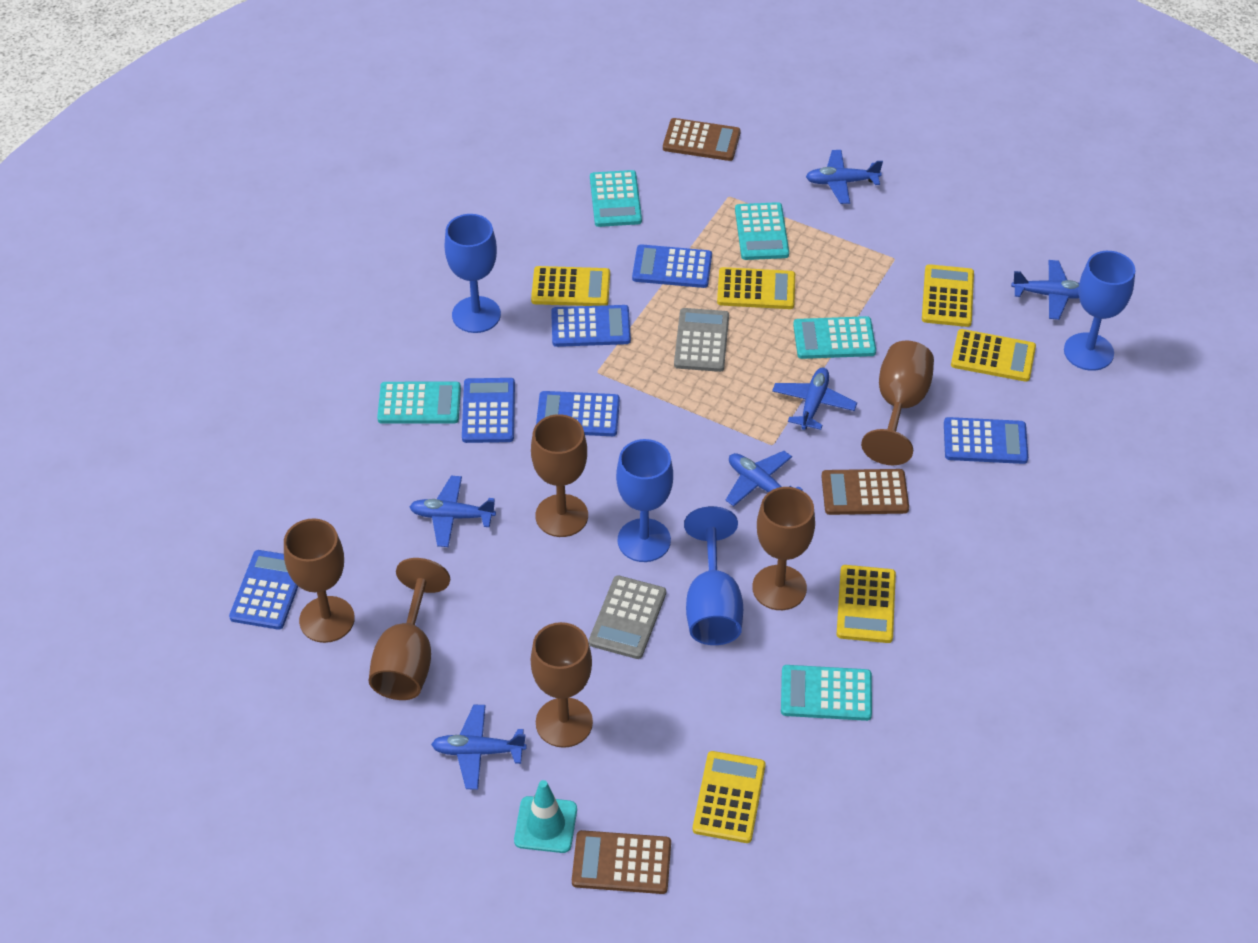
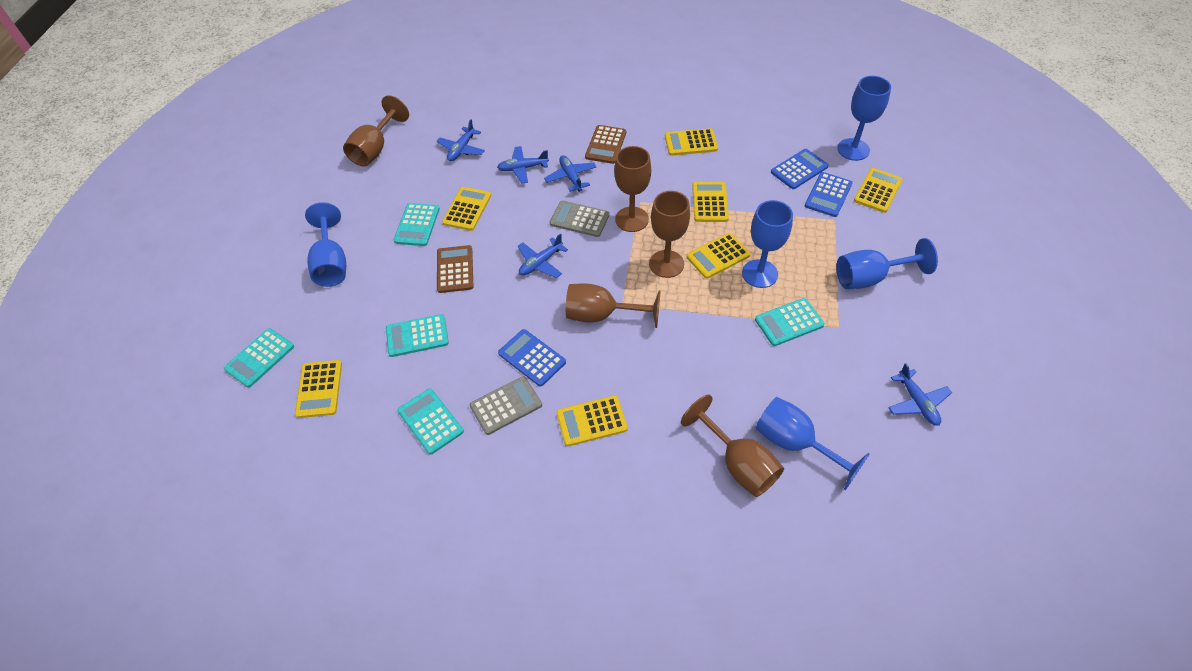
blue calculator: 6 -> 3
blue goblet: 4 -> 5
blue plane: 6 -> 5
brown calculator: 3 -> 2
brown goblet: 6 -> 5
turquoise traffic cone: 1 -> 0
yellow calculator: 6 -> 7

